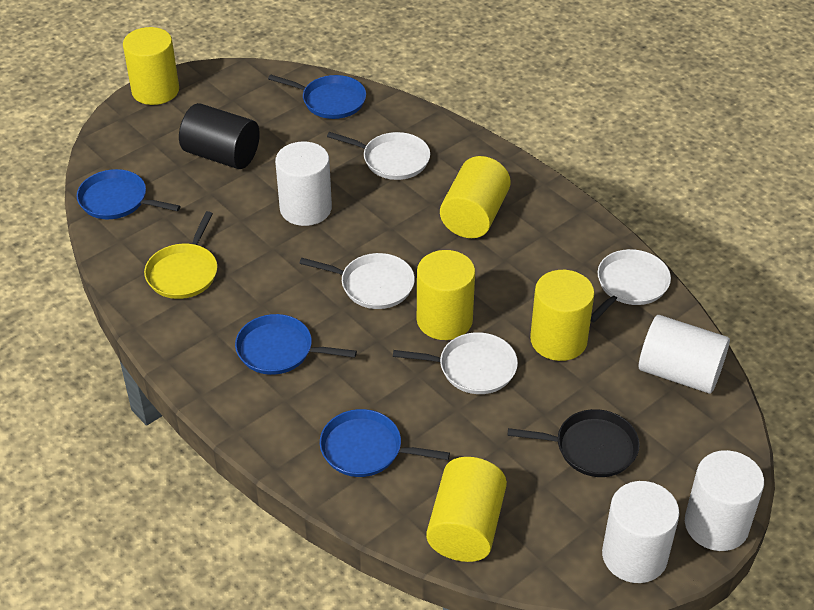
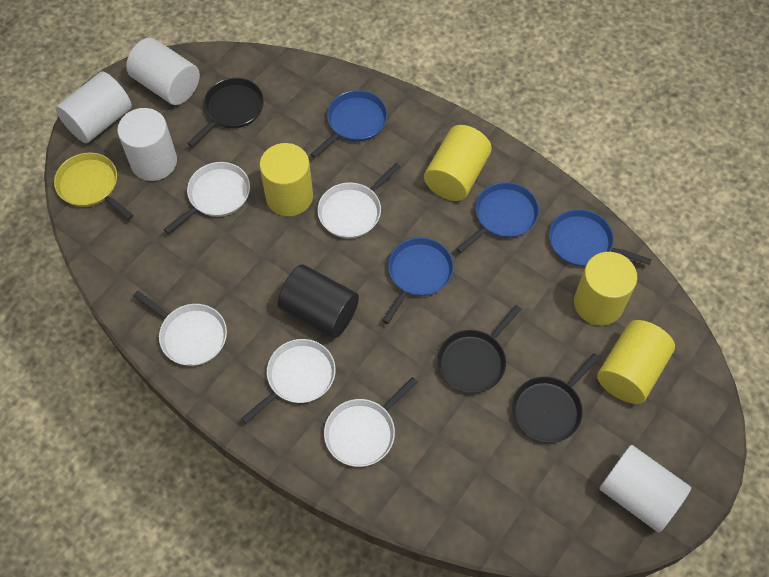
black pan: 1 -> 3
white pan: 4 -> 5
yellow cylinder: 5 -> 4

